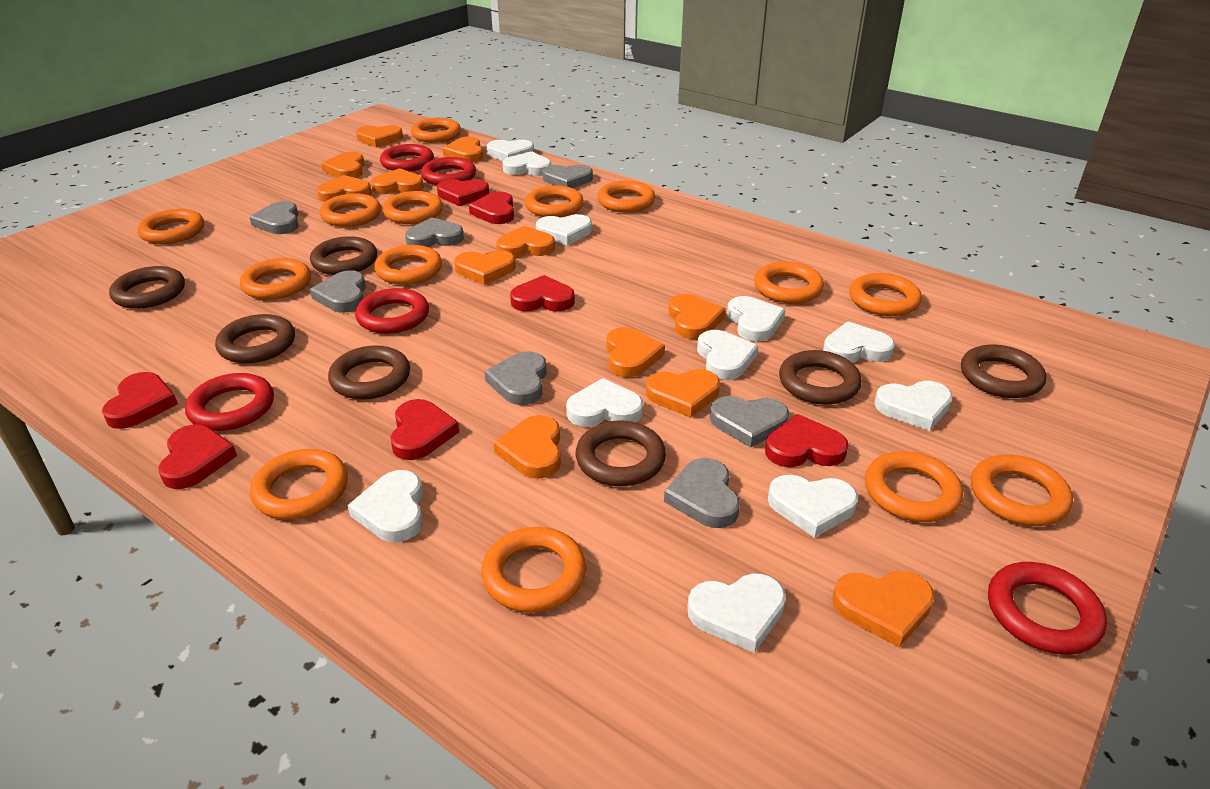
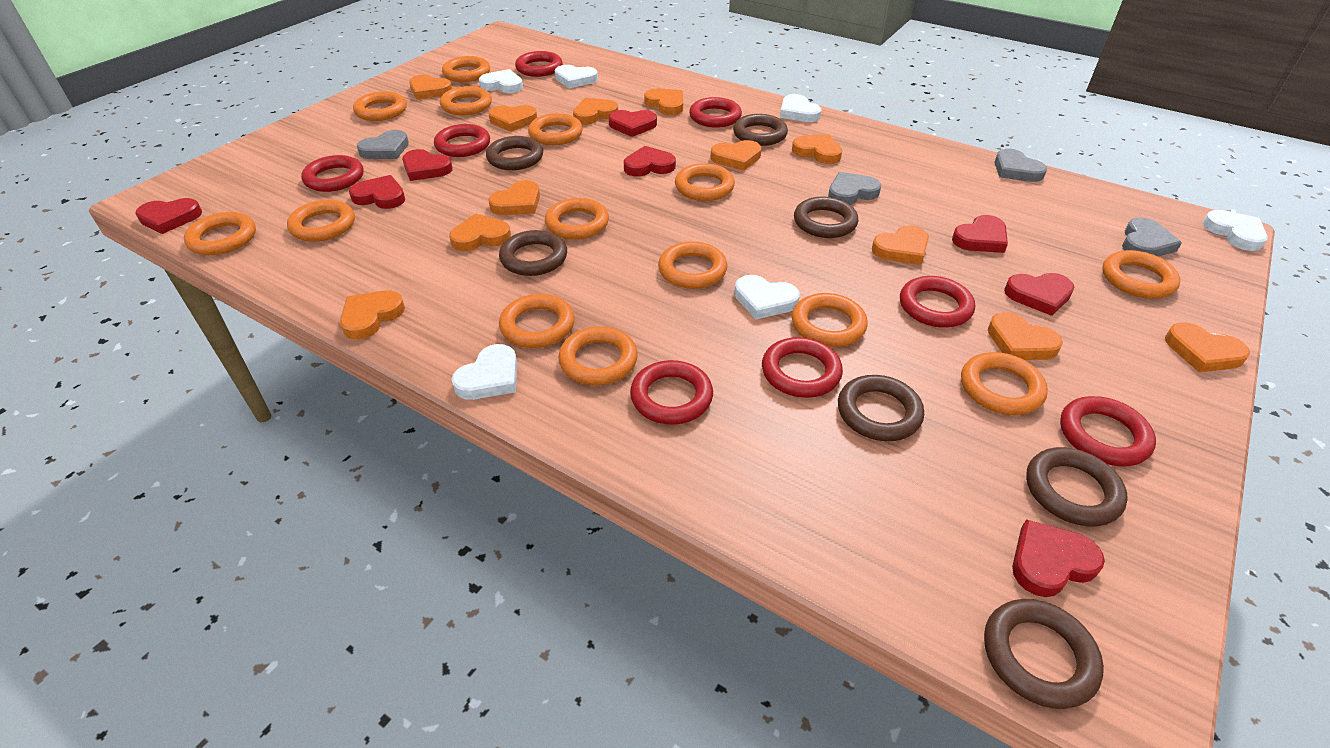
grey heart: 7 -> 4
red heart: 7 -> 8
red ring: 5 -> 8
white heart: 11 -> 6

